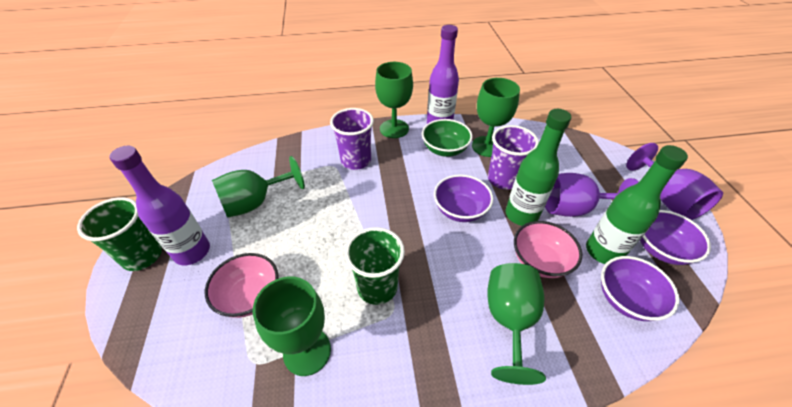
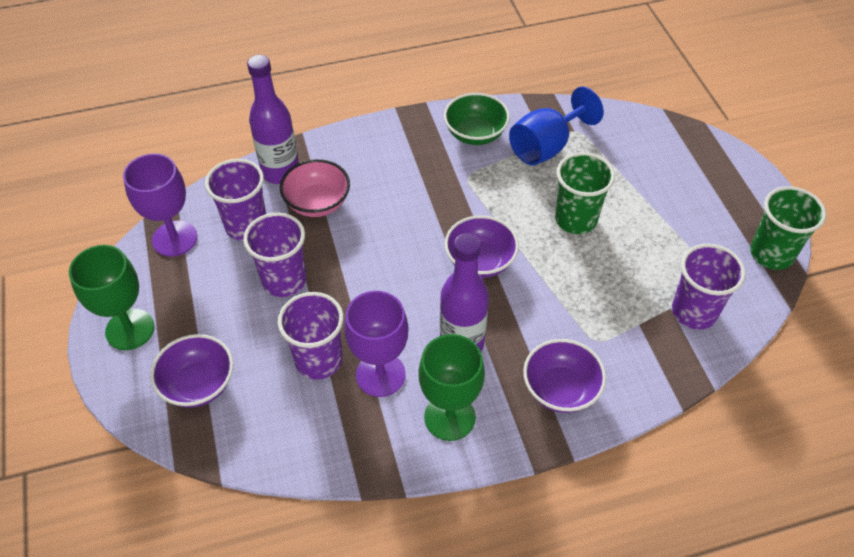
blue goblet: 0 -> 1
green bottle: 2 -> 0
green goblet: 5 -> 2
pink bowl: 2 -> 1
purple cup: 2 -> 4

